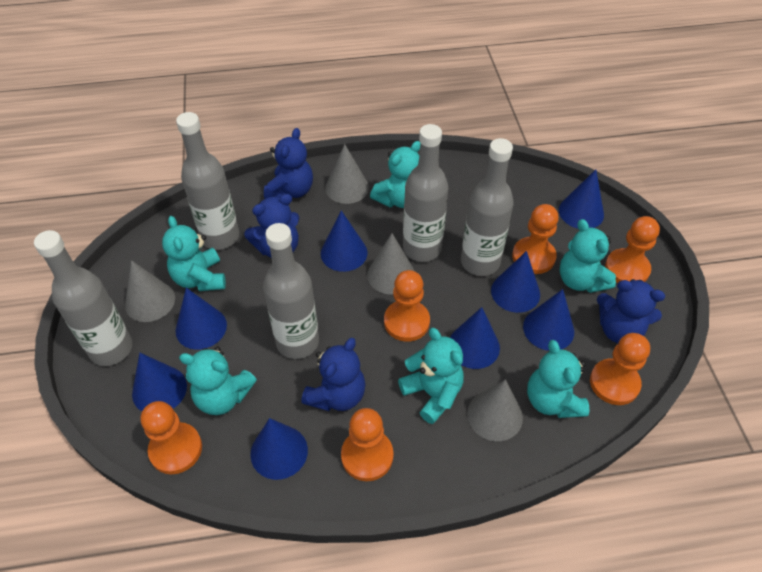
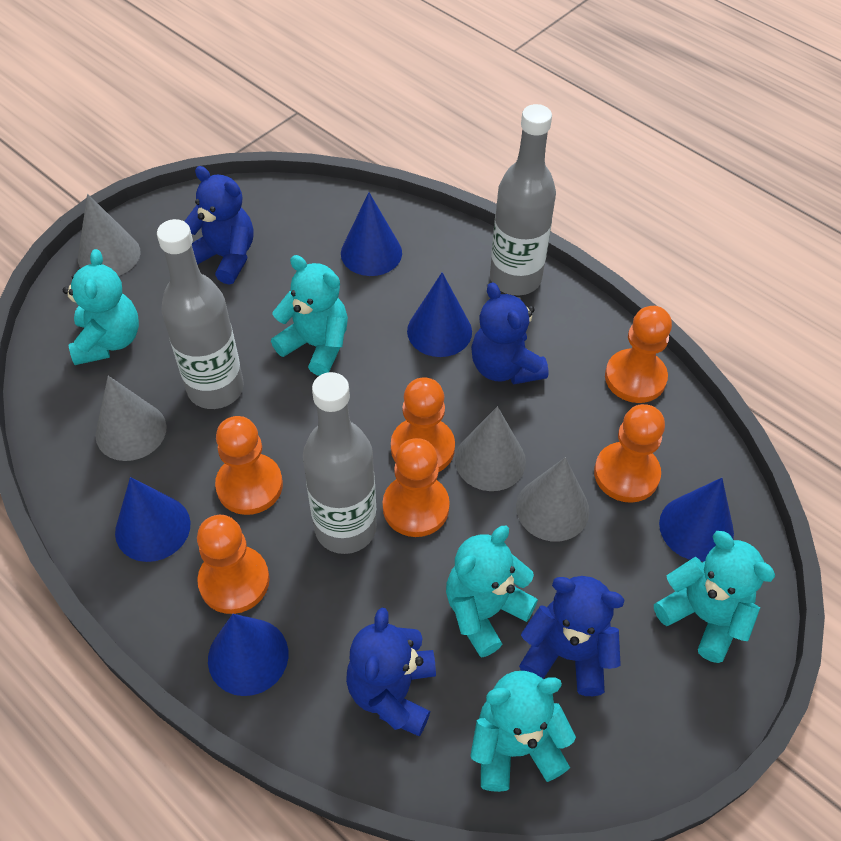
blue cone: 8 -> 5
grey bottle: 5 -> 3
turquoise teddy bear: 6 -> 5

